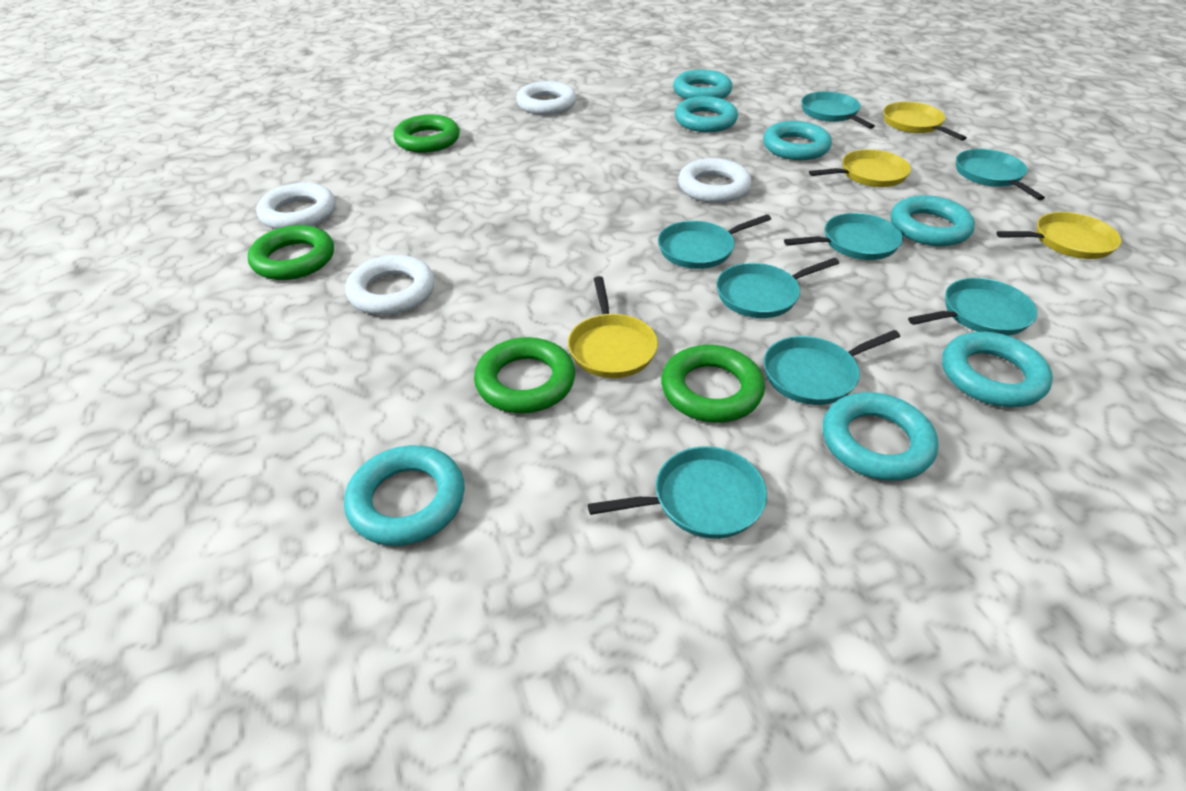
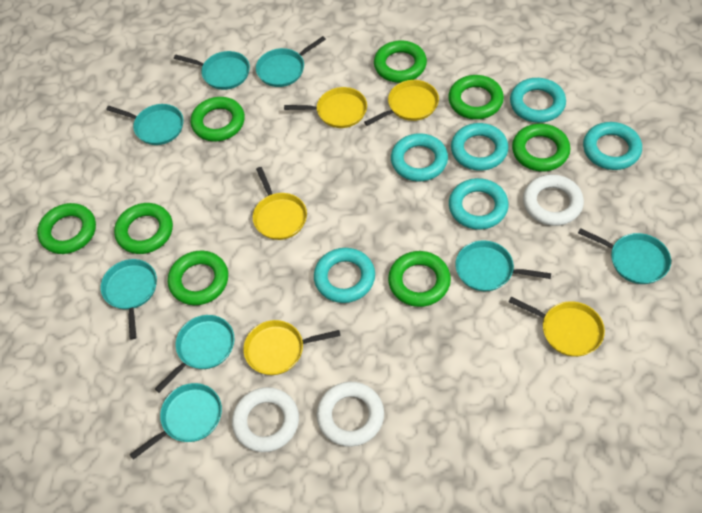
green ring: 4 -> 8
turquoise ring: 7 -> 6
white ring: 4 -> 3
yellow pan: 4 -> 5

